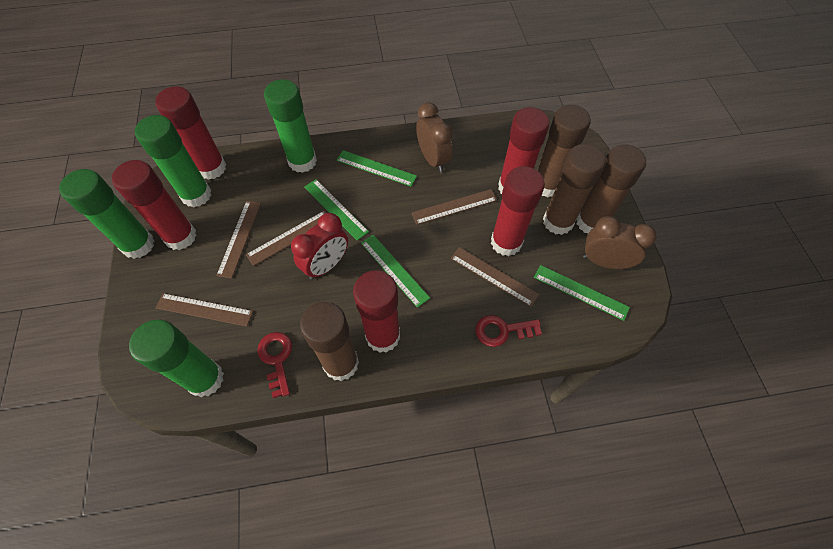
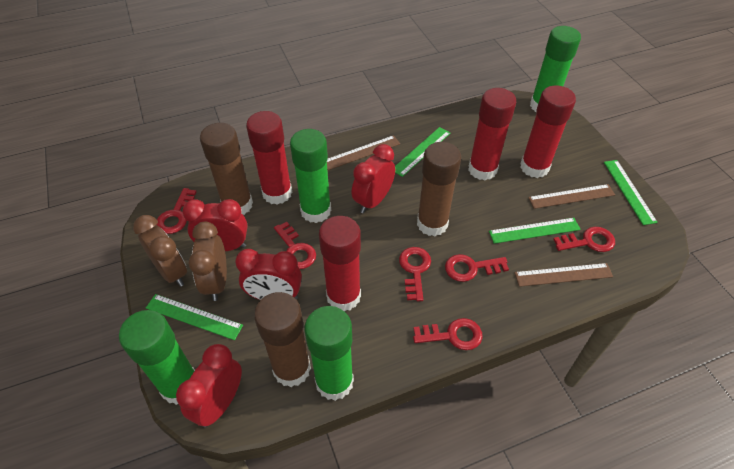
brown glue stick: 4 -> 3
brown ruler: 5 -> 3
red clock: 1 -> 4
red glue stick: 5 -> 4
red key: 2 -> 6

